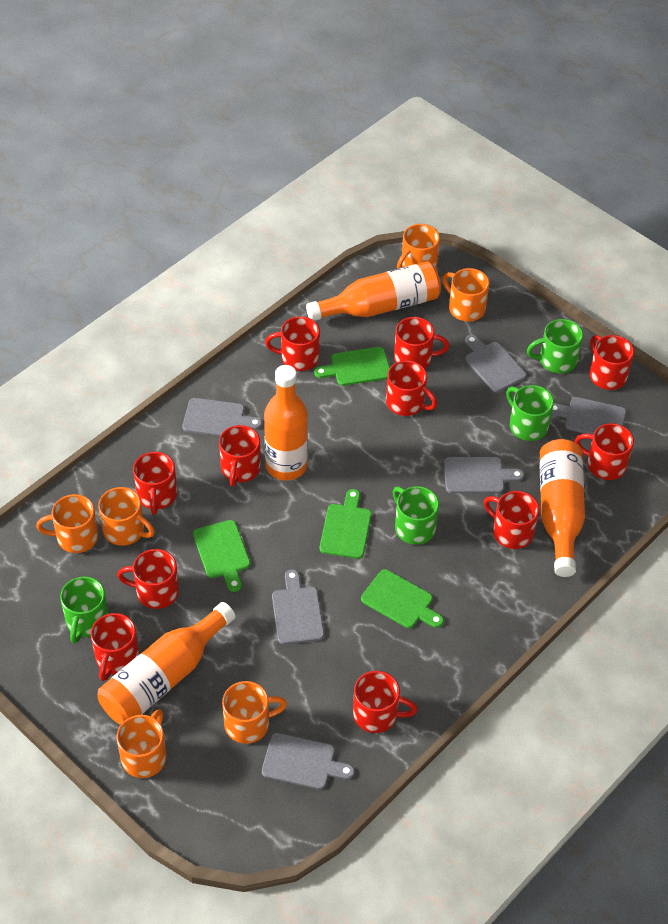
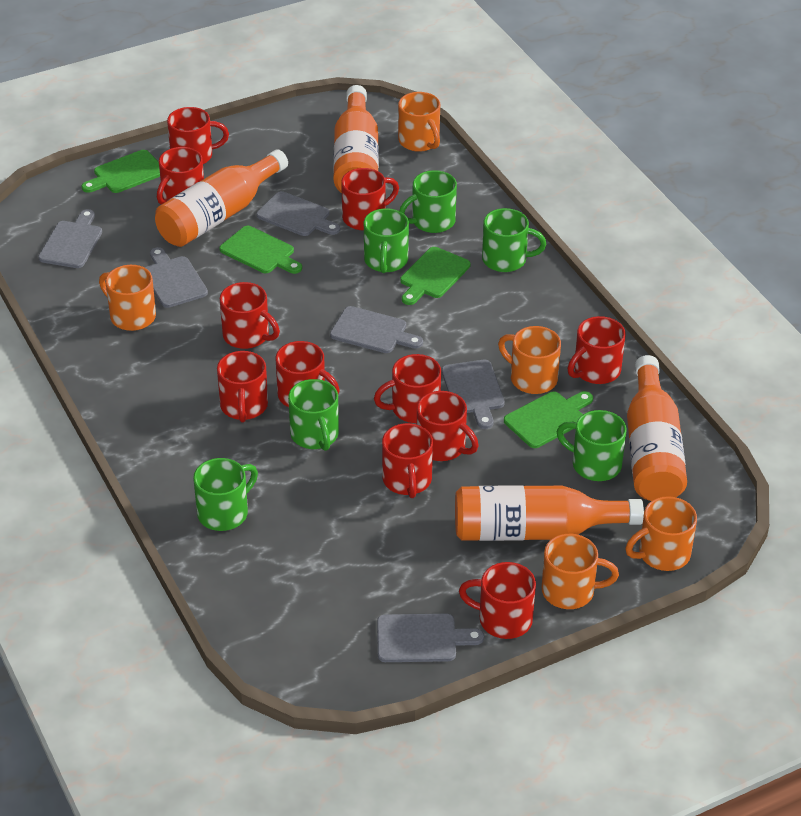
green mug: 4 -> 6
orange mug: 6 -> 5

